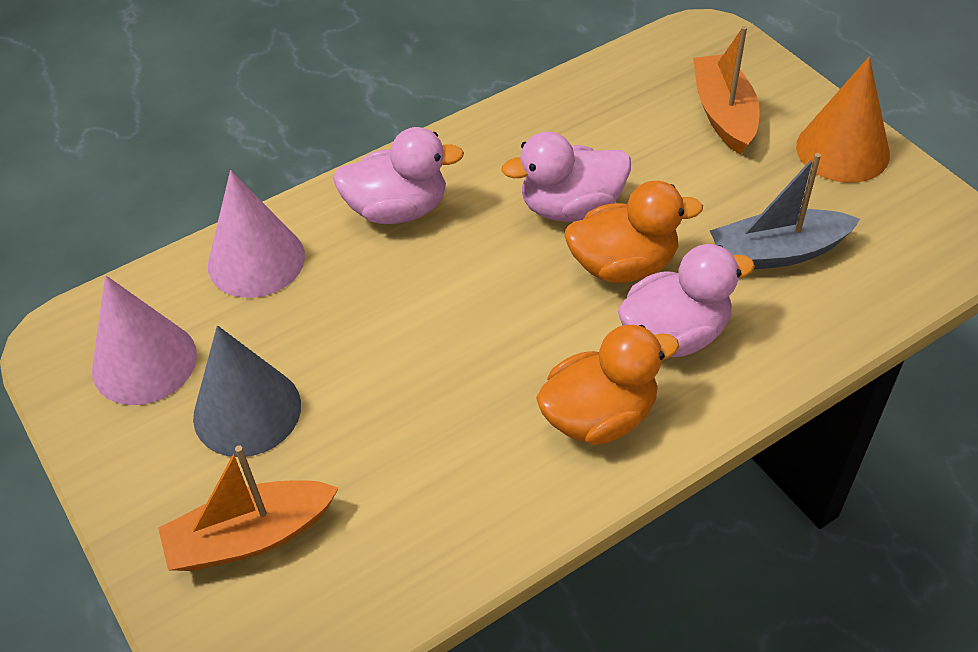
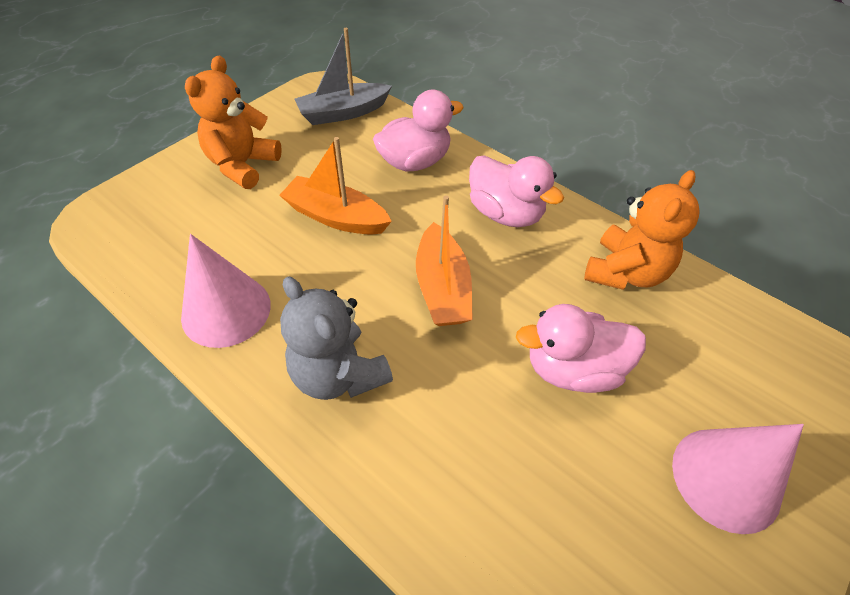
grey cone: 1 -> 0
grey teddy bear: 0 -> 1
orange cone: 1 -> 0
orange duck: 2 -> 0
orange teddy bear: 0 -> 2

